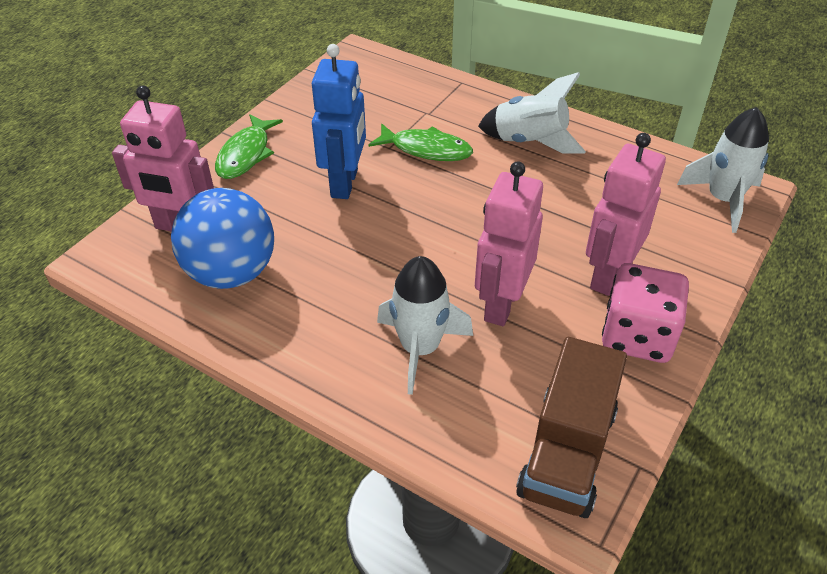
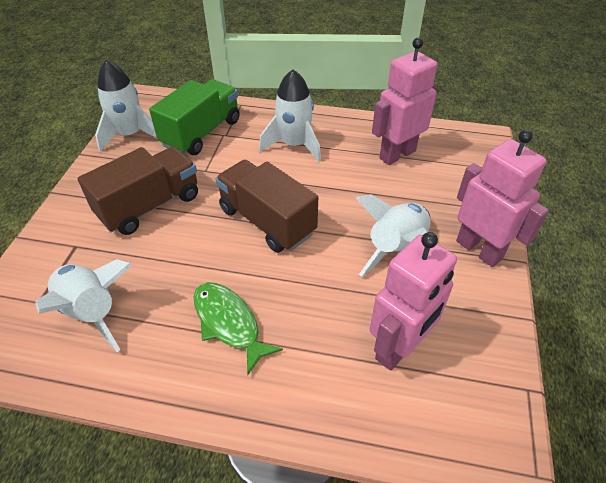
blue ball: 1 -> 0
blue robot: 1 -> 0
brown truck: 1 -> 2
green fish: 2 -> 1
green truck: 0 -> 1
pink dice: 1 -> 0
white rocket: 3 -> 4

